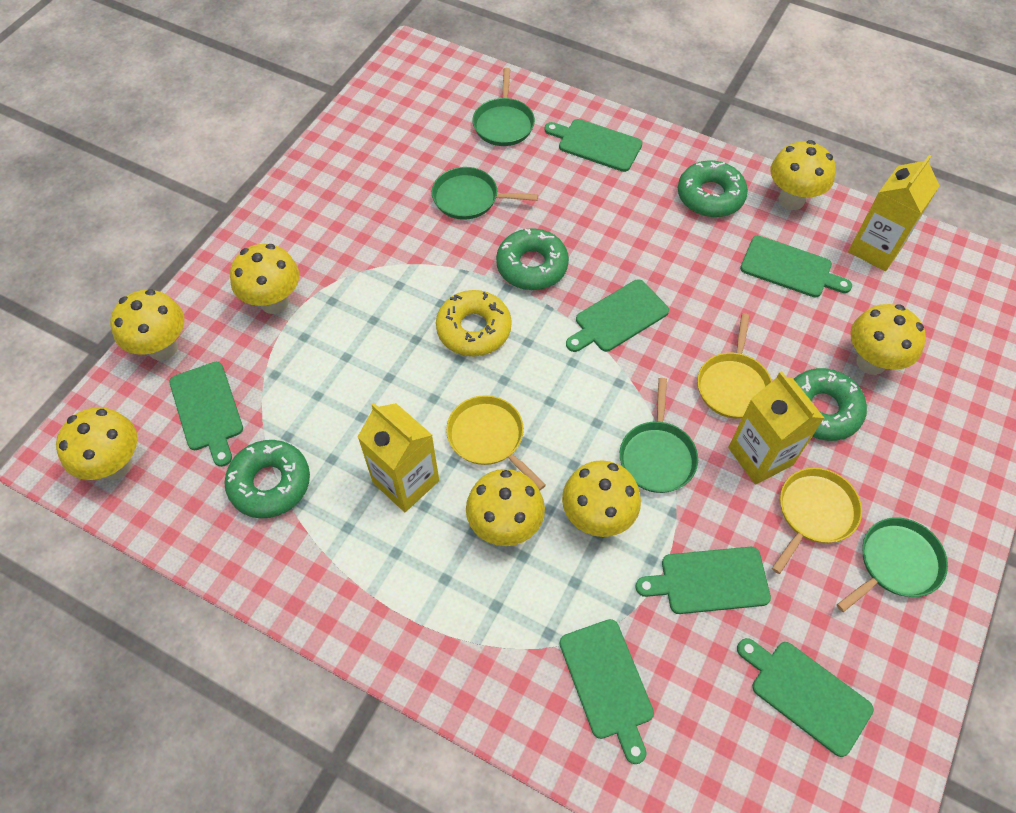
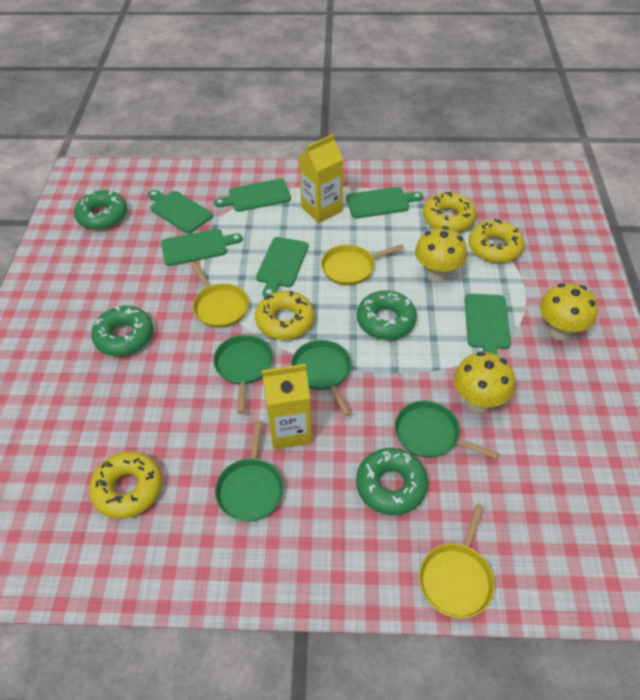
green cutting board: 7 -> 6
yellow carton: 3 -> 2
yellow donut: 1 -> 4
yellow mushroom: 7 -> 3

